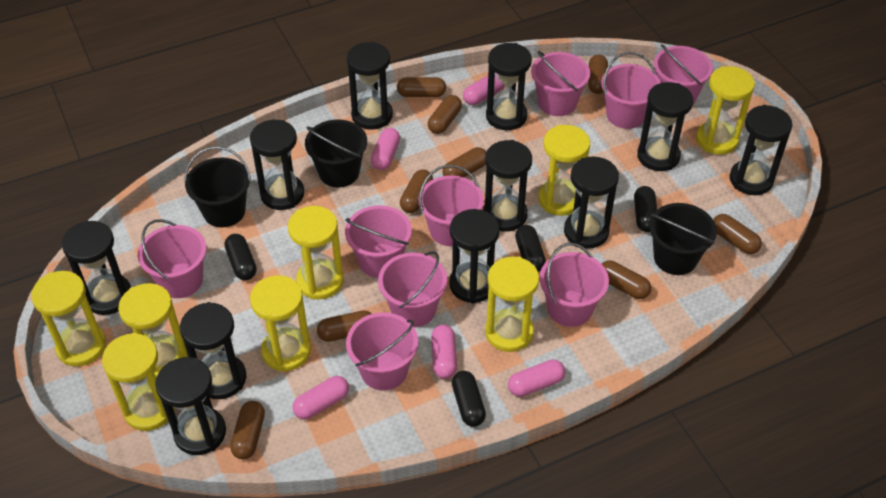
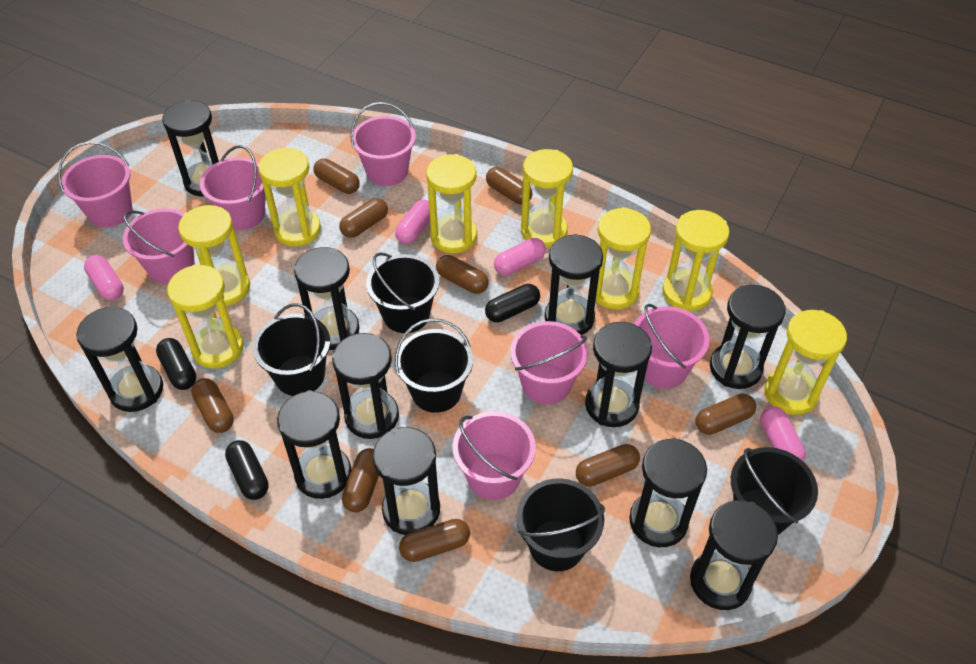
black bucket: 3 -> 5
black capsule: 4 -> 3
pink bucket: 9 -> 7
pink capsule: 5 -> 4

